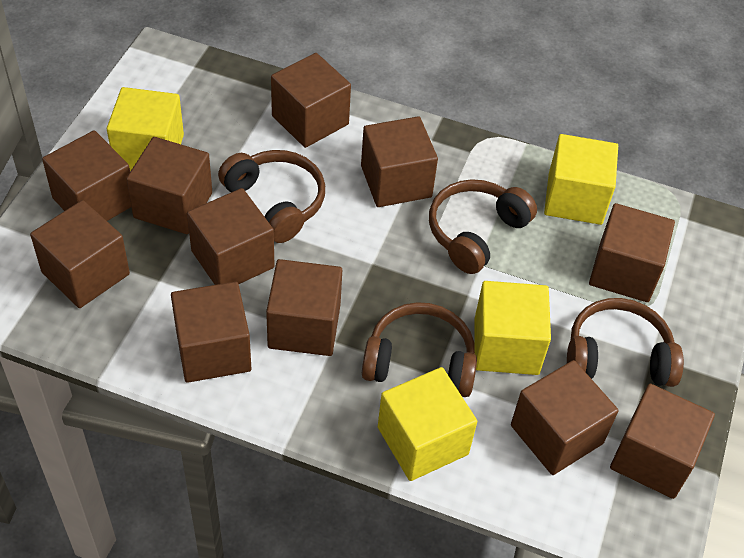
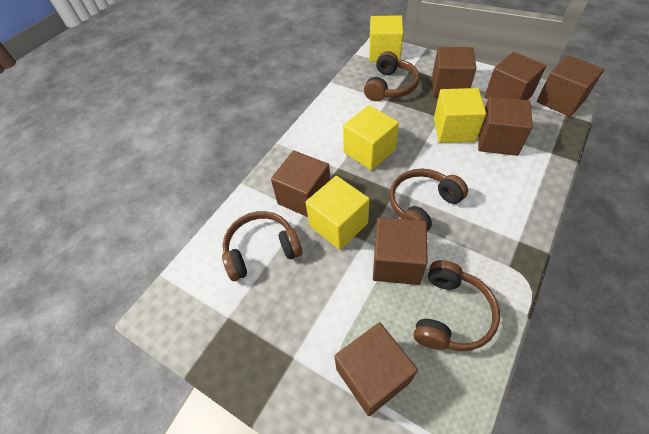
brown cube: 11 -> 7

